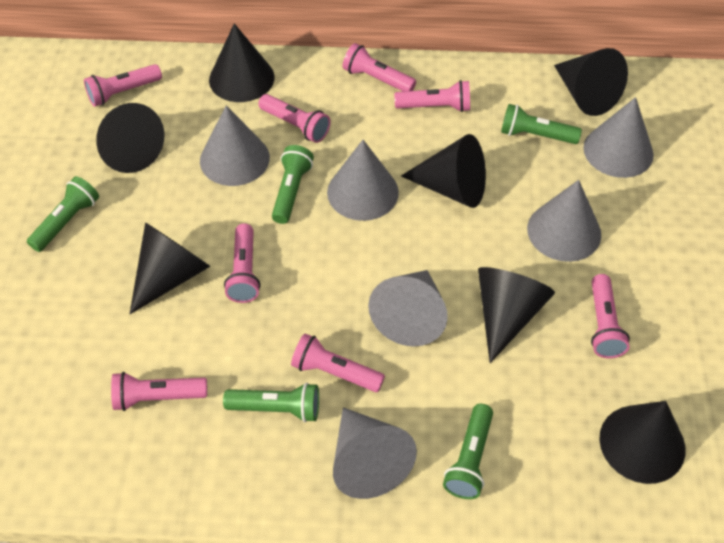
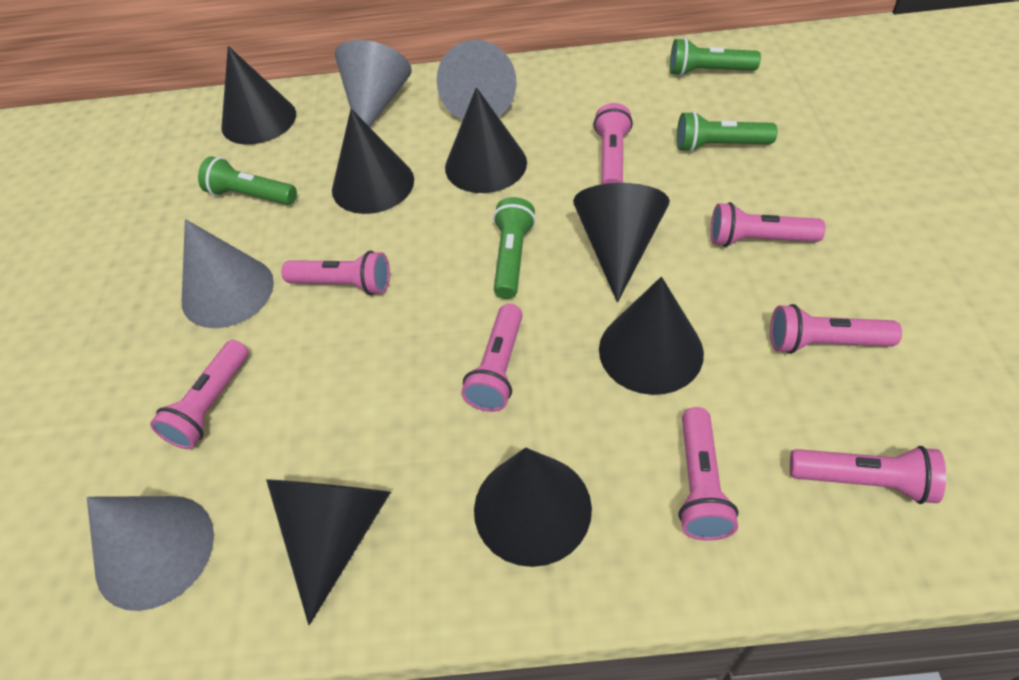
green flashlight: 5 -> 4
grey cone: 6 -> 4

